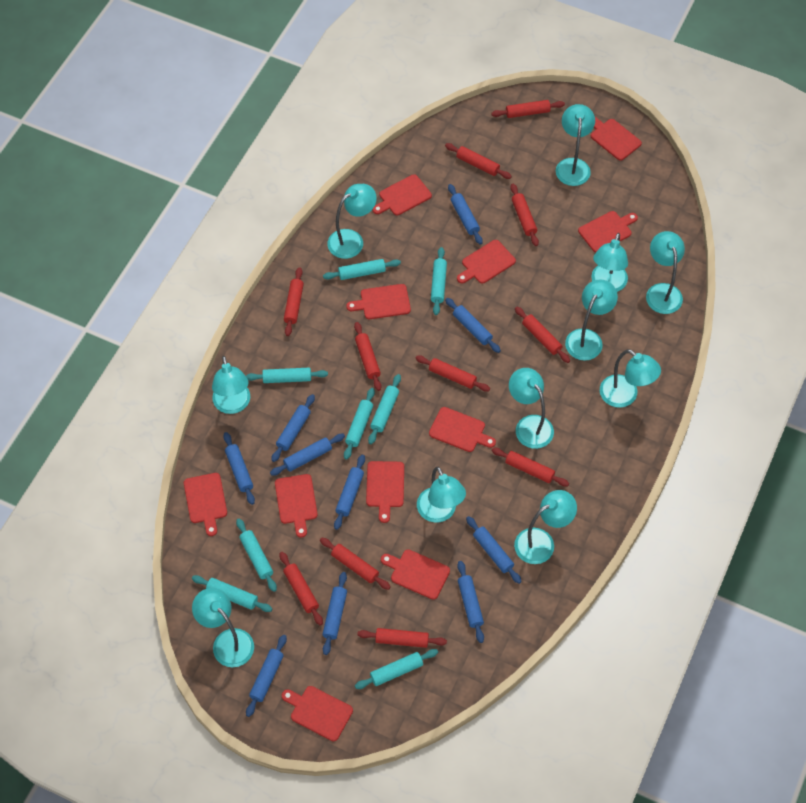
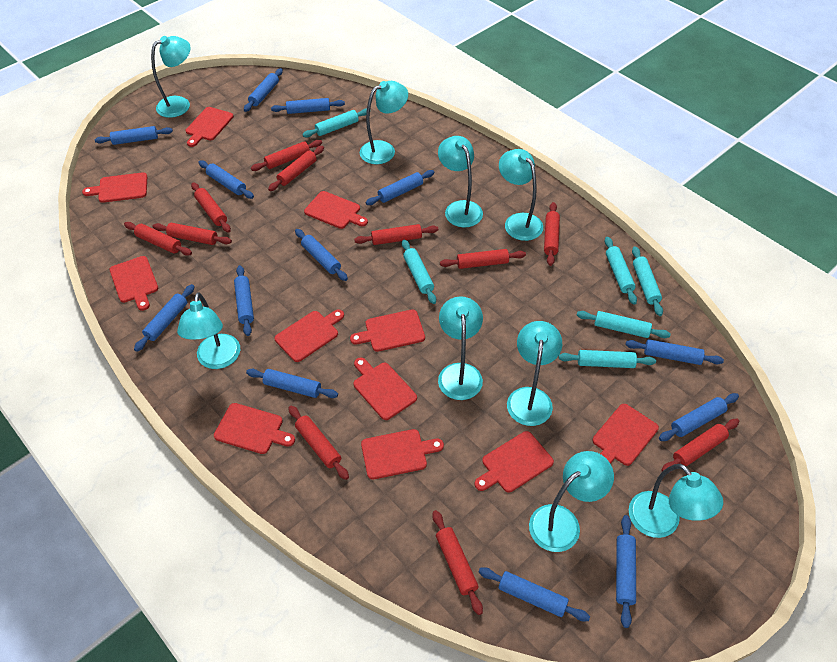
blue rolling pin: 10 -> 13
turquoise lamp: 11 -> 9
turquoise rolling pin: 8 -> 6

